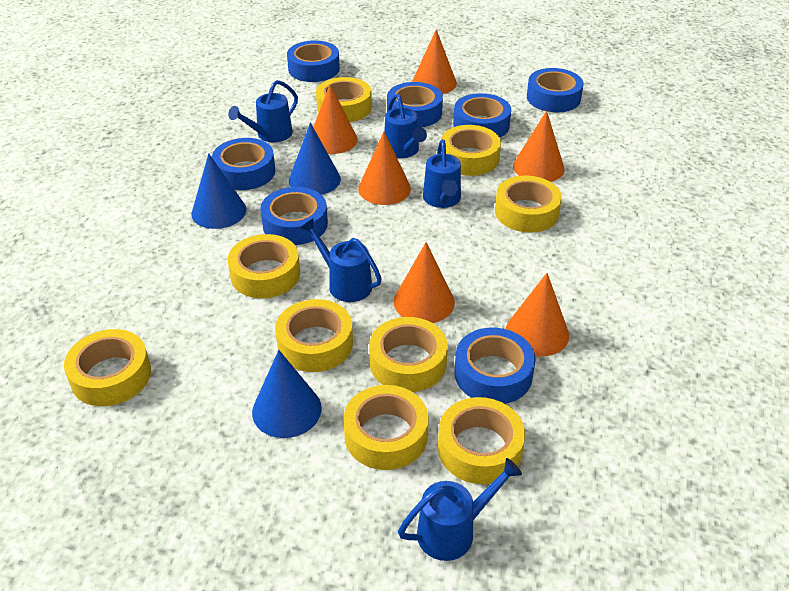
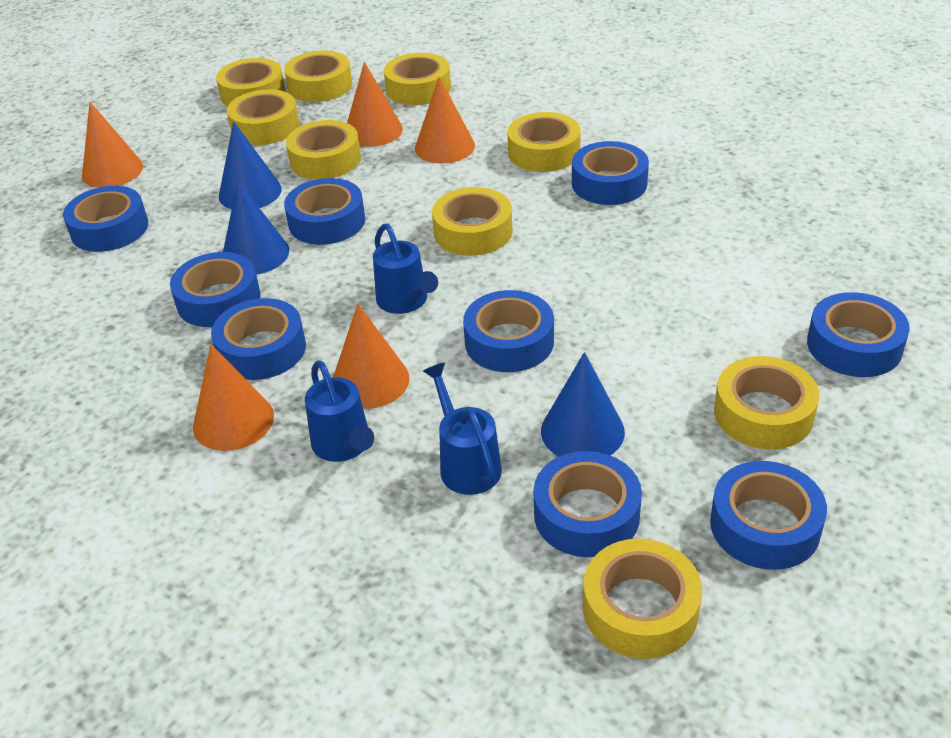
blue tape: 7 -> 9
blue watering can: 5 -> 3
orange cone: 6 -> 5

